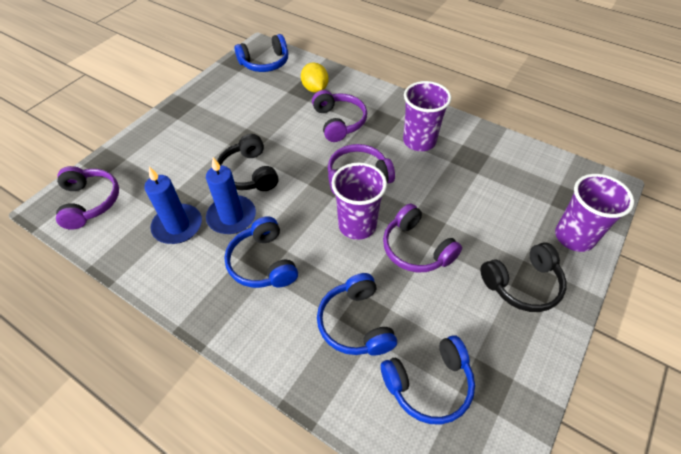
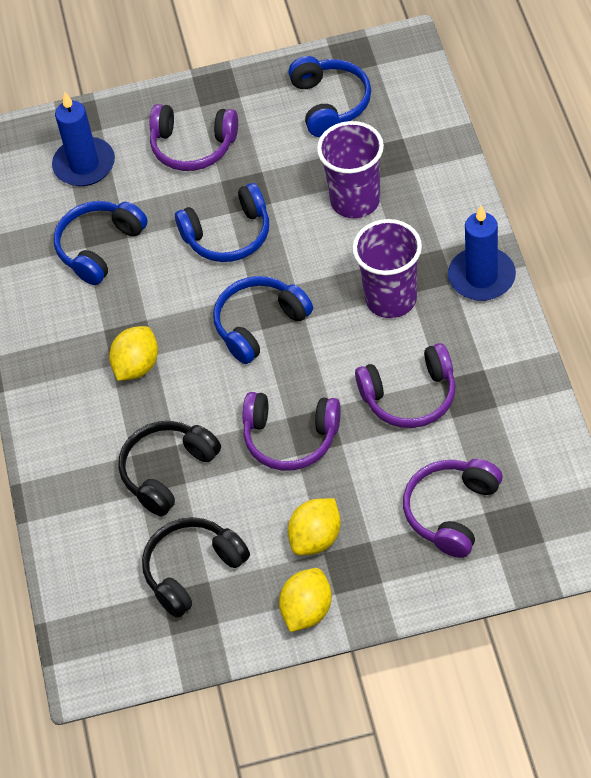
purple cup: 3 -> 2
yellow lemon: 1 -> 3

